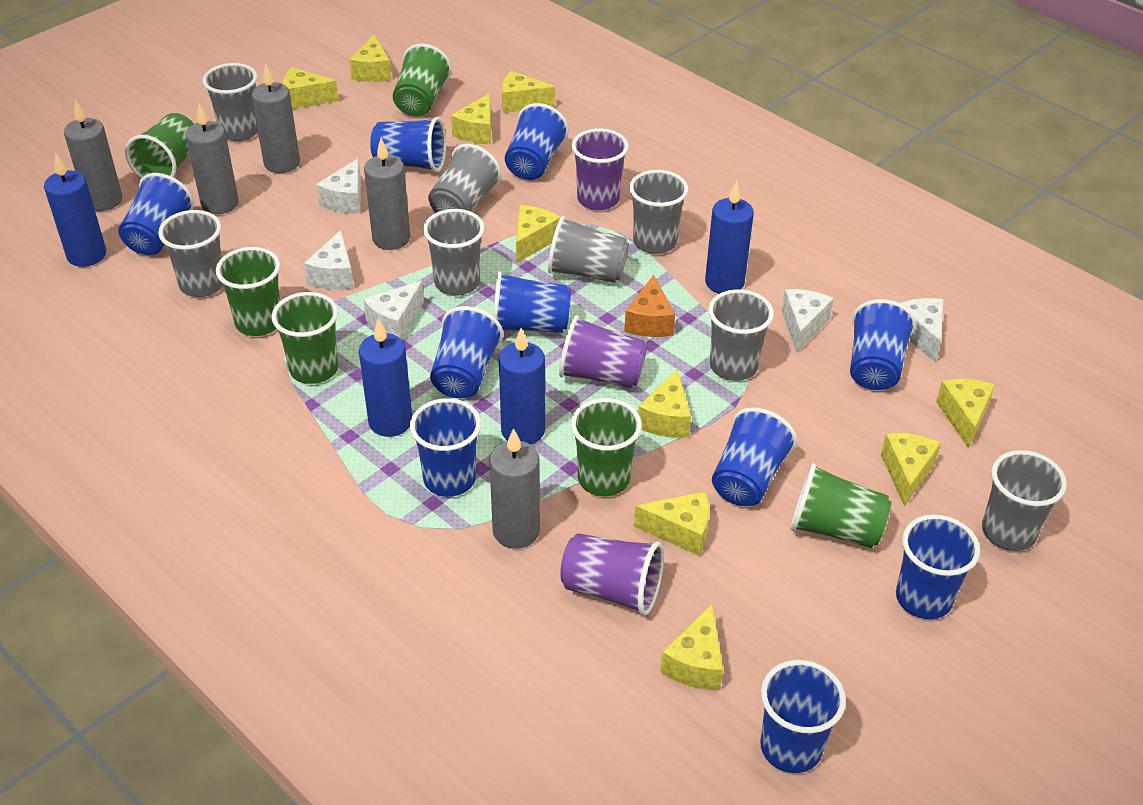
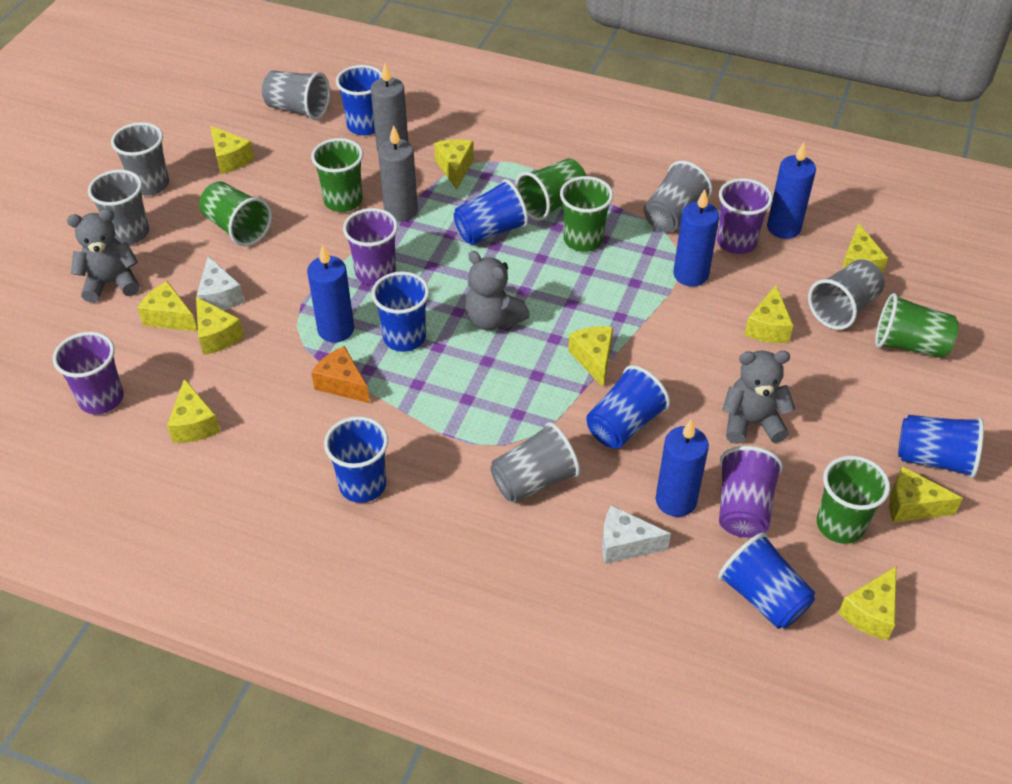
blue cup: 10 -> 7
grey candle: 5 -> 2
grey cup: 8 -> 6
grey teddy bear: 0 -> 3
purple cup: 3 -> 4
white cheese: 5 -> 2

